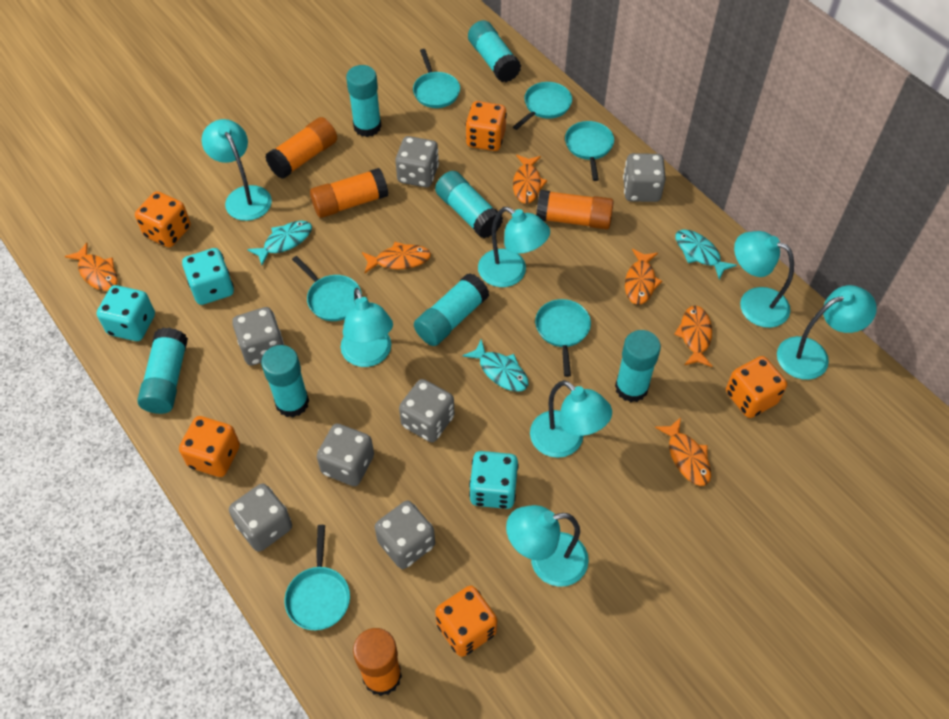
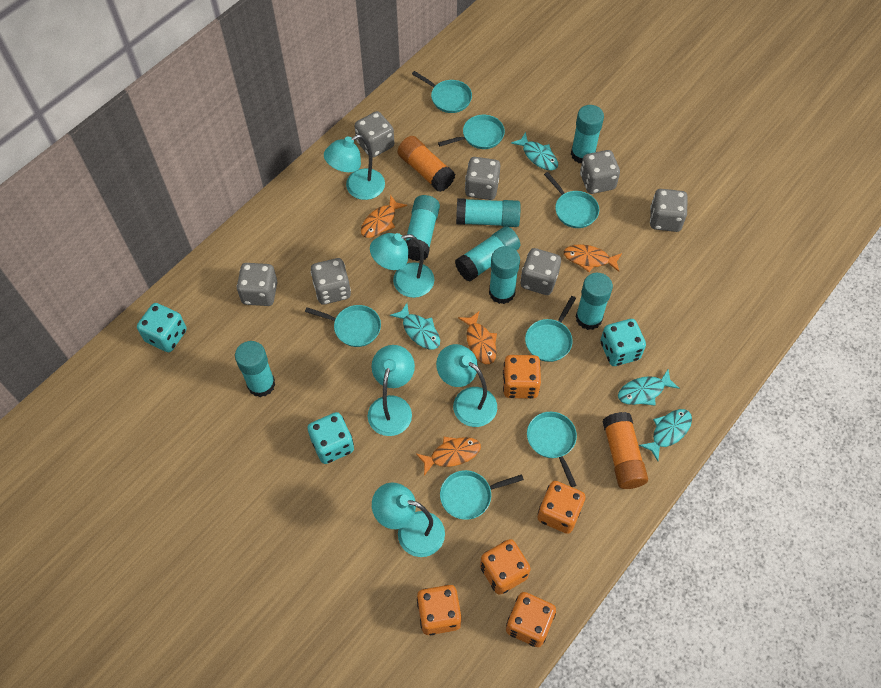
orange fish: 6 -> 4
orange glue stick: 4 -> 2
turquoise fish: 3 -> 4
turquoise lamp: 7 -> 5
turquoise pan: 6 -> 7

